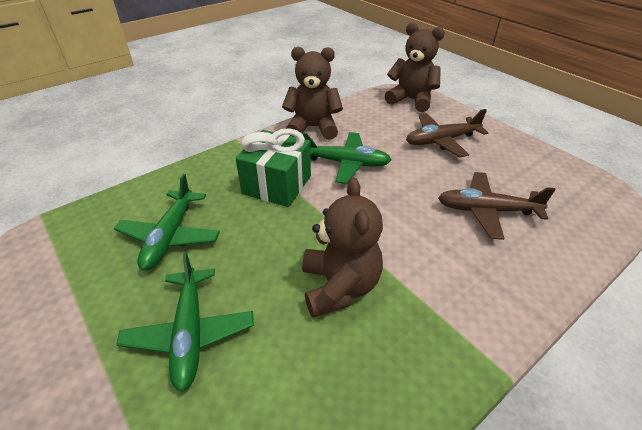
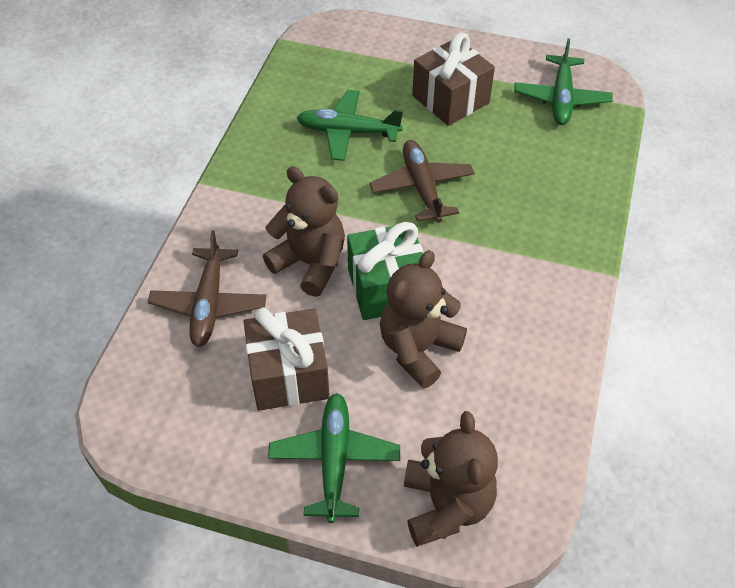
brown gift: 0 -> 2

